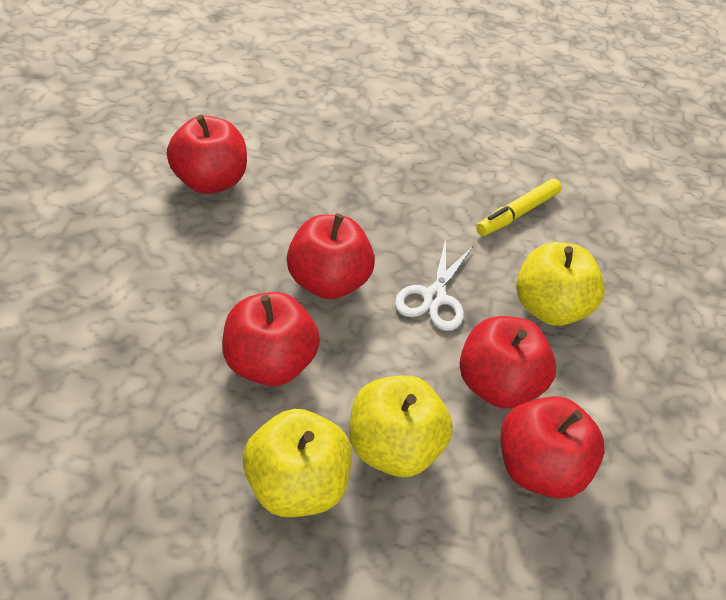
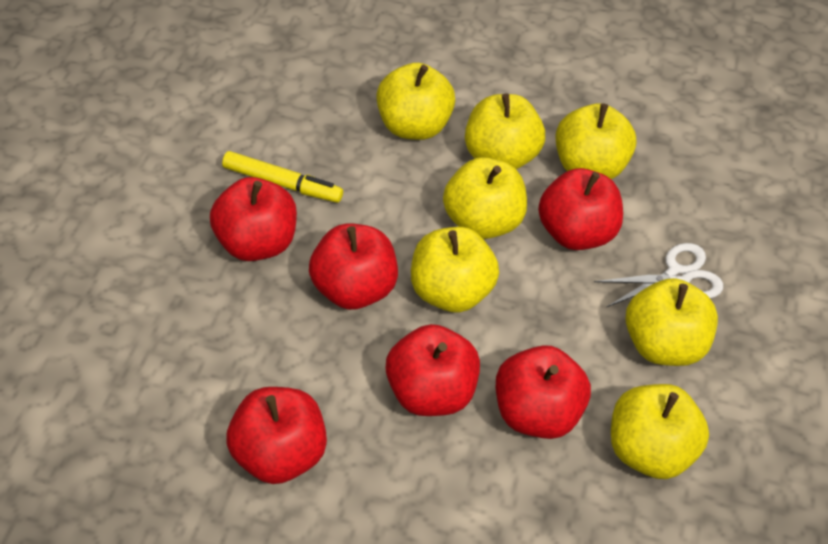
red apple: 5 -> 6
yellow apple: 3 -> 7

